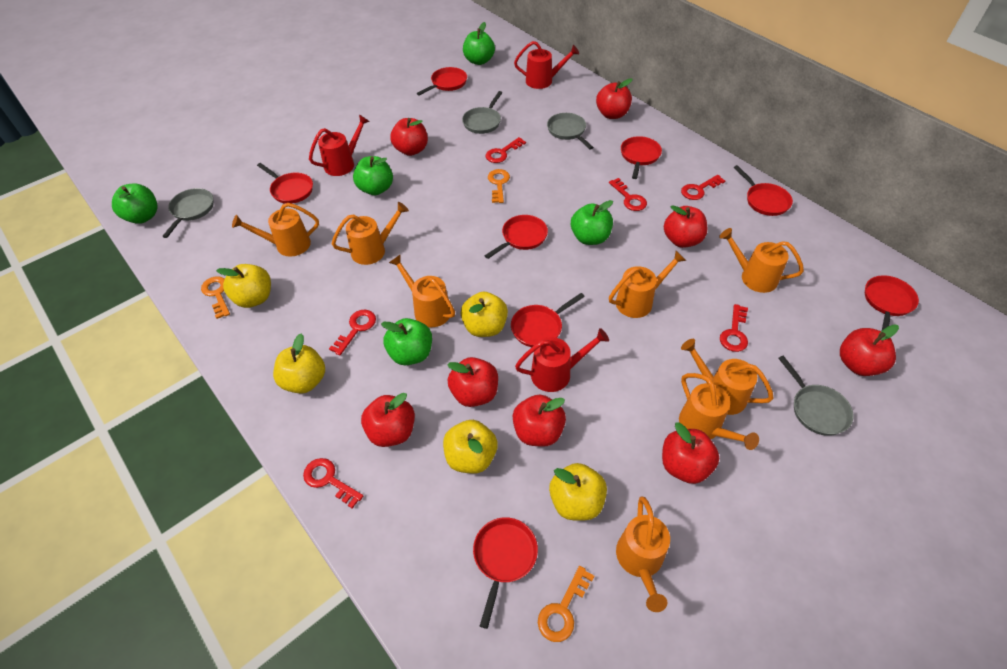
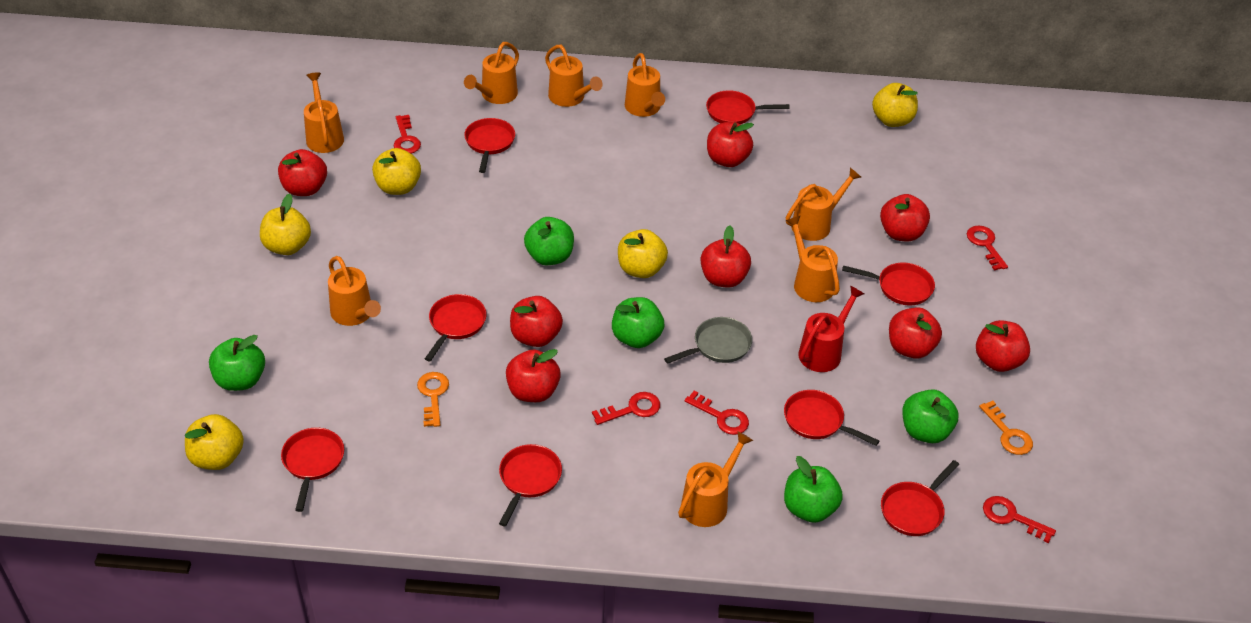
grey pan: 4 -> 1
orange key: 3 -> 2
red key: 6 -> 5
red watering can: 3 -> 1

